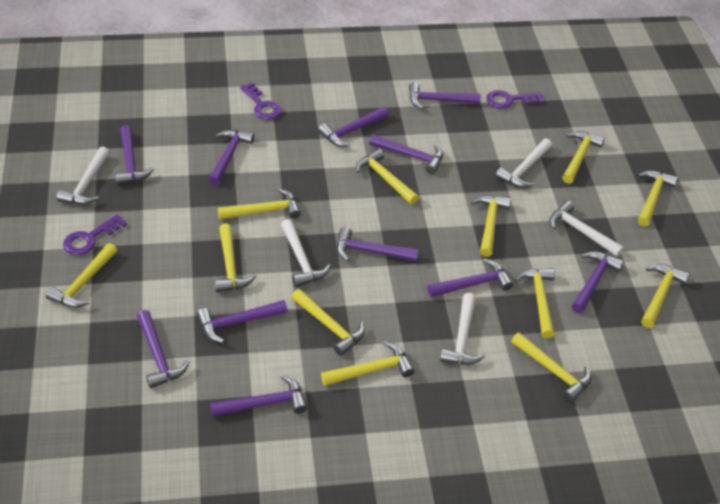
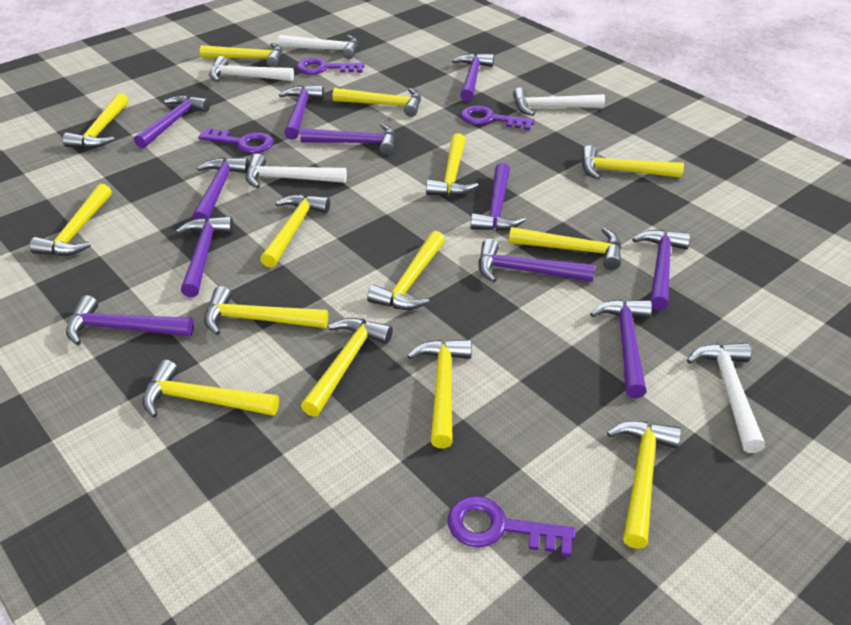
purple key: 3 -> 4
yellow hammer: 12 -> 14

